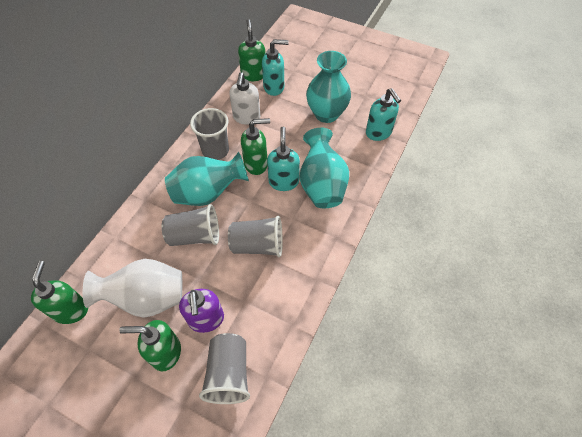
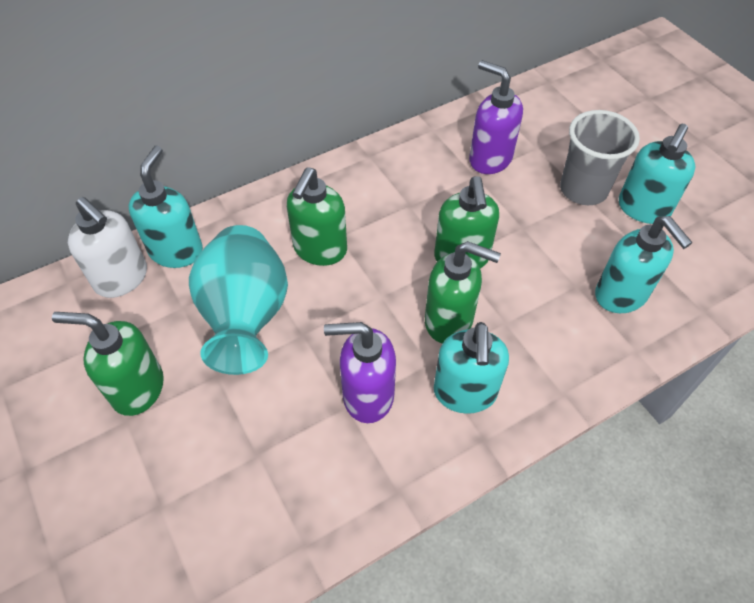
grey cup: 4 -> 1
purple soap dispenser: 1 -> 2
turquoise soap dispenser: 3 -> 4
turquoise vase: 3 -> 1
white vase: 1 -> 0

